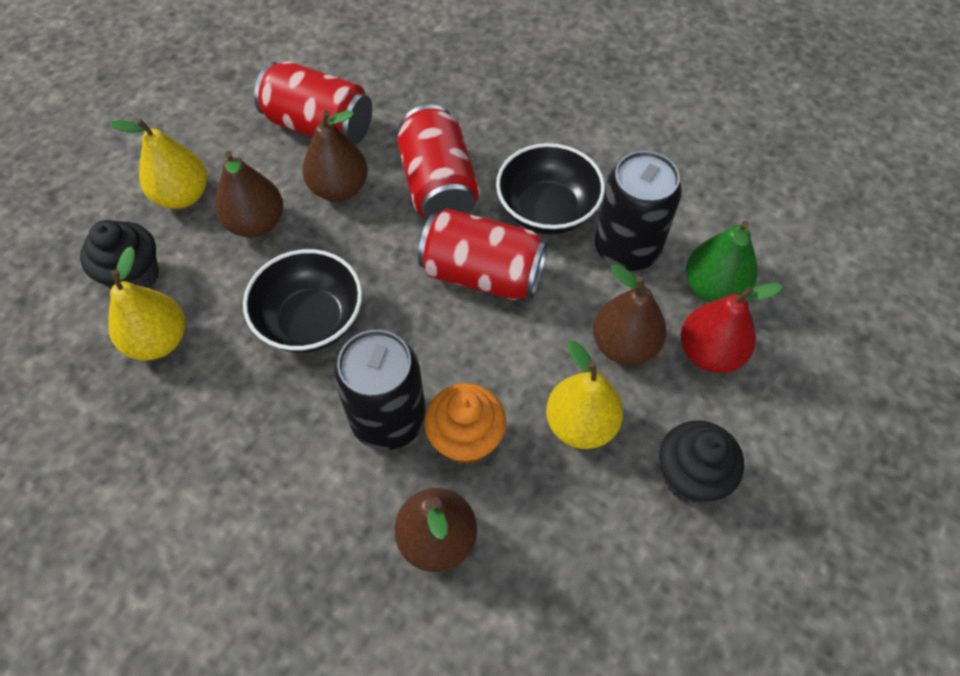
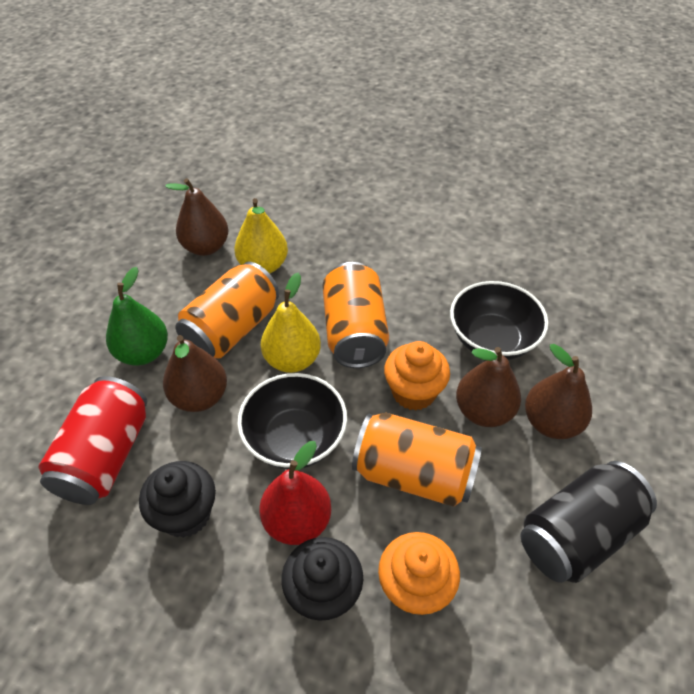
black can: 2 -> 1
orange can: 0 -> 3
orange cupcake: 1 -> 2
red can: 3 -> 1
yellow pear: 3 -> 2

